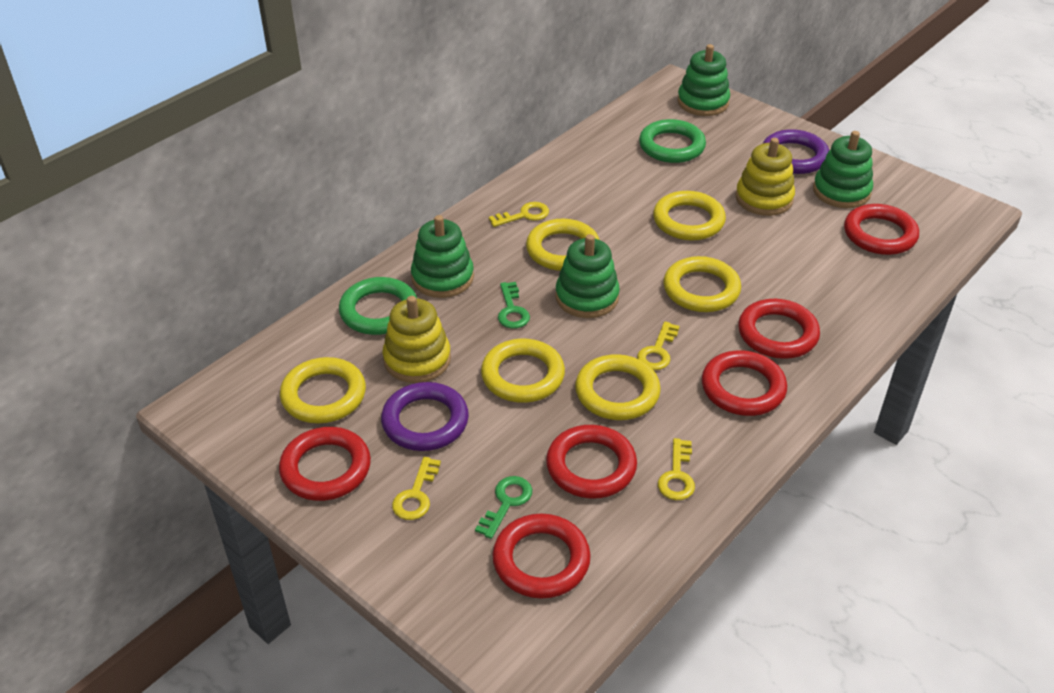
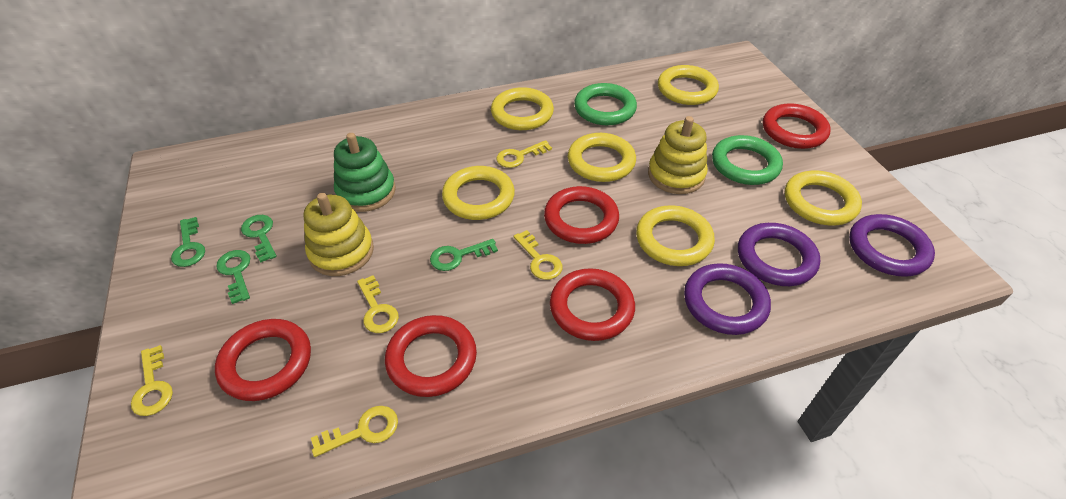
green key: 2 -> 4
green stacking toy: 4 -> 1
purple ring: 2 -> 3
red ring: 6 -> 5
yellow key: 4 -> 5

